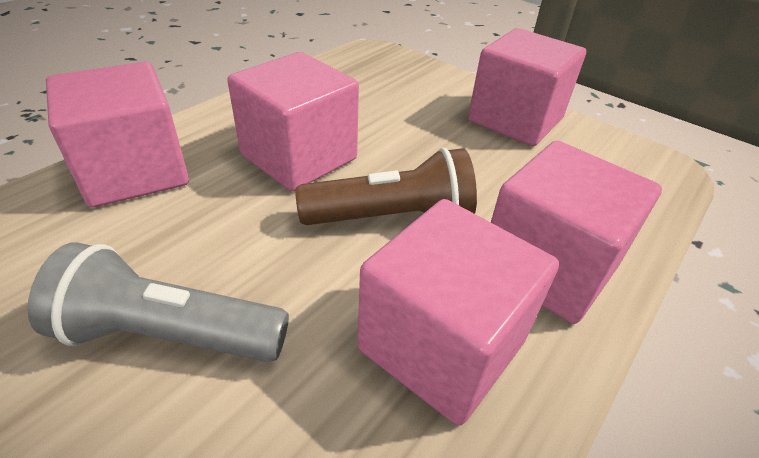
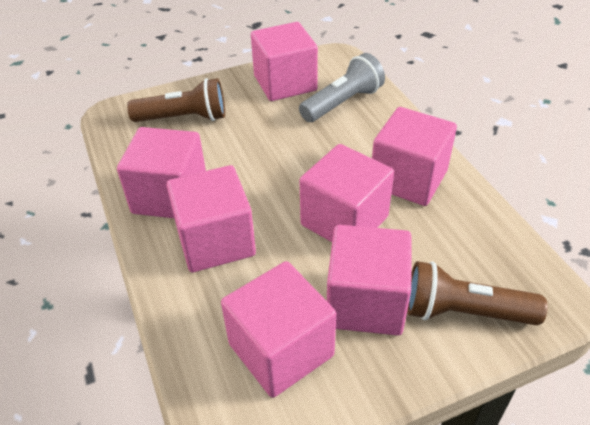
brown flashlight: 1 -> 2
pink cube: 5 -> 7

